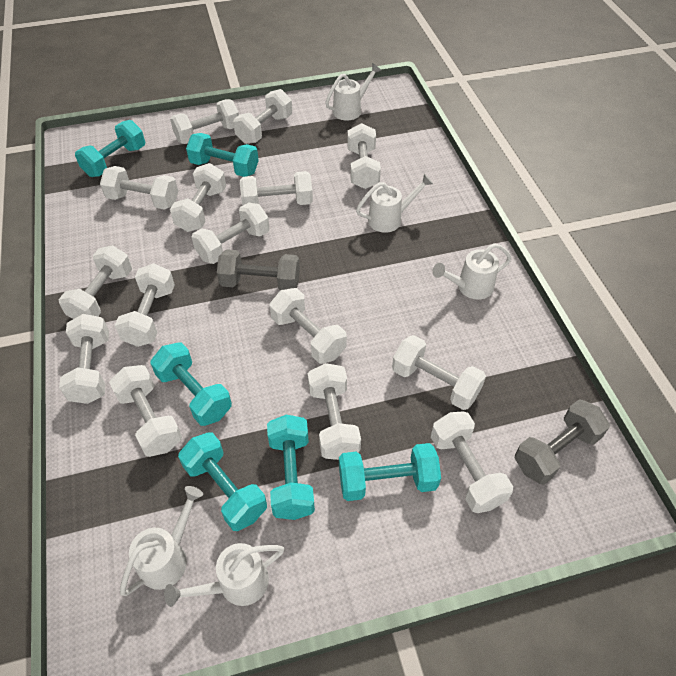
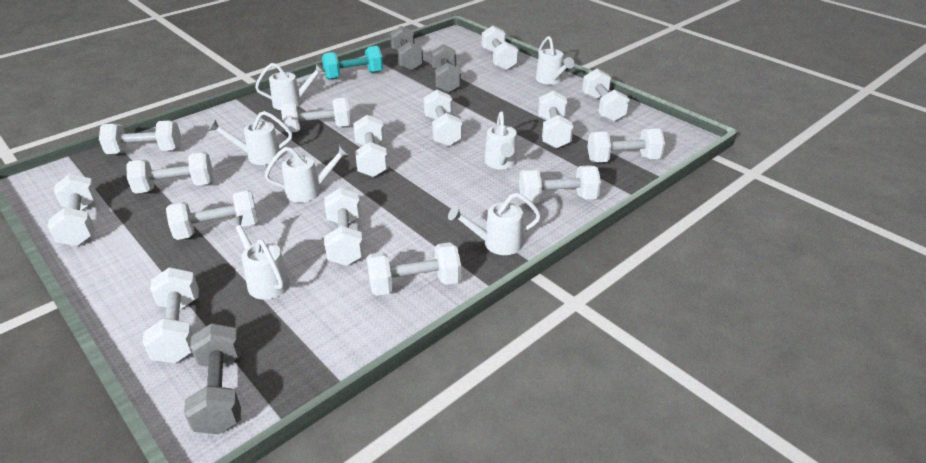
grey dumbbell: 2 -> 3
turquoise dumbbell: 6 -> 1
white watering can: 5 -> 7

